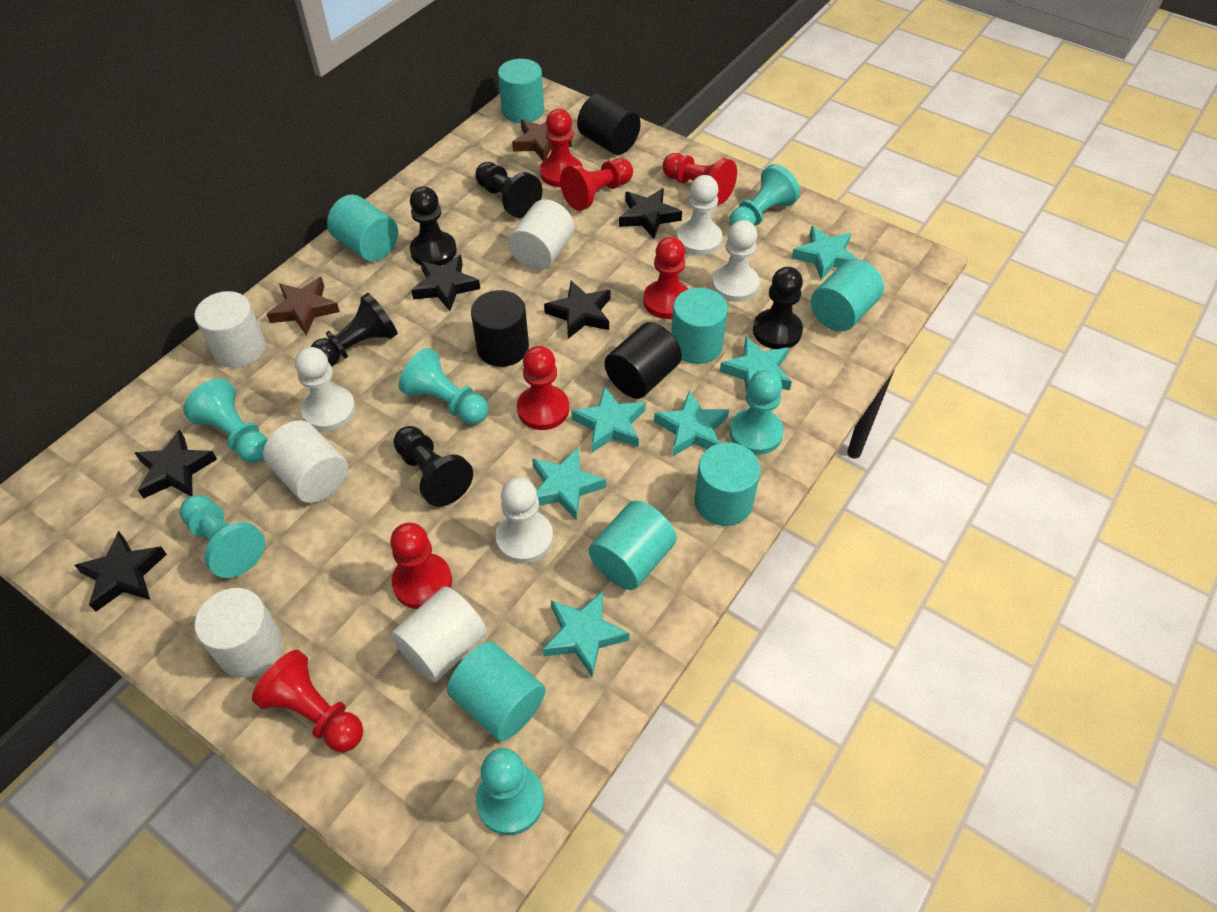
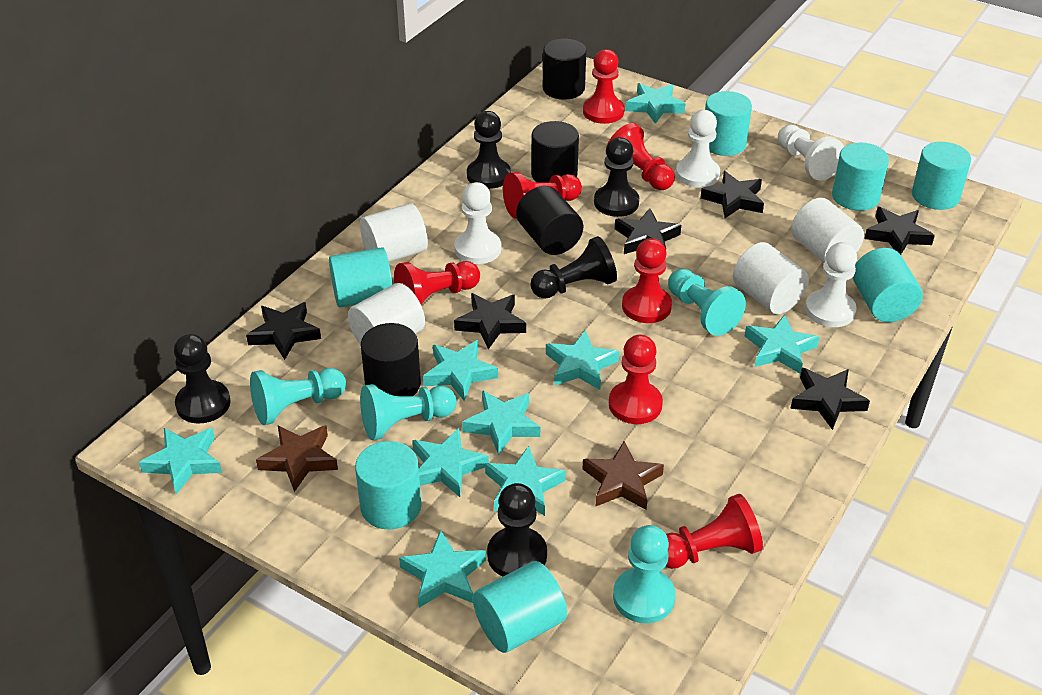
black cylinder: 3 -> 4
black star: 5 -> 6
turquoise pawn: 6 -> 4
turquoise star: 6 -> 9
white cylinder: 5 -> 4

